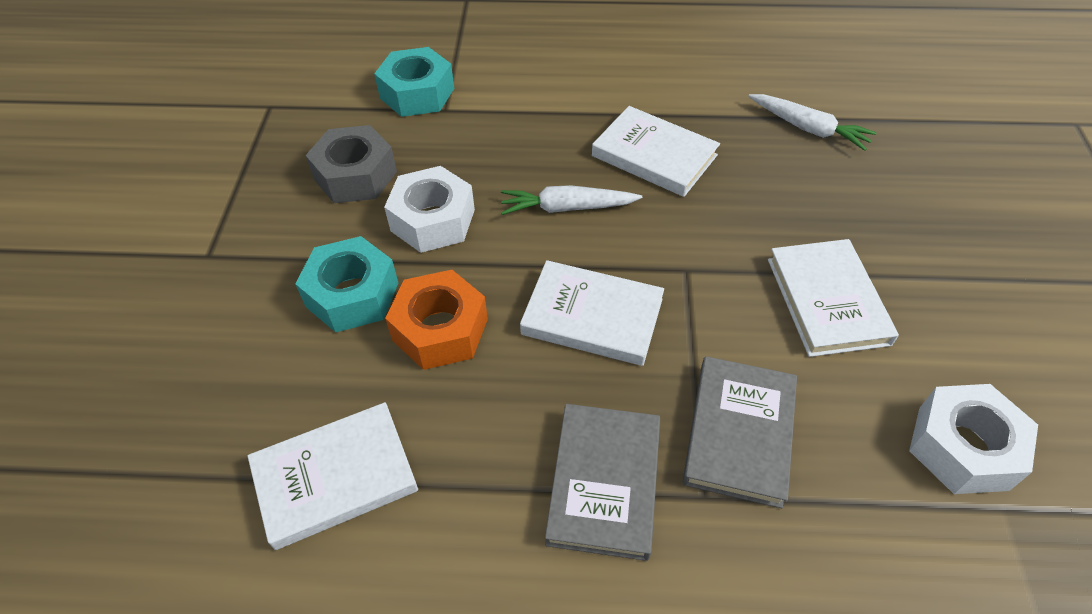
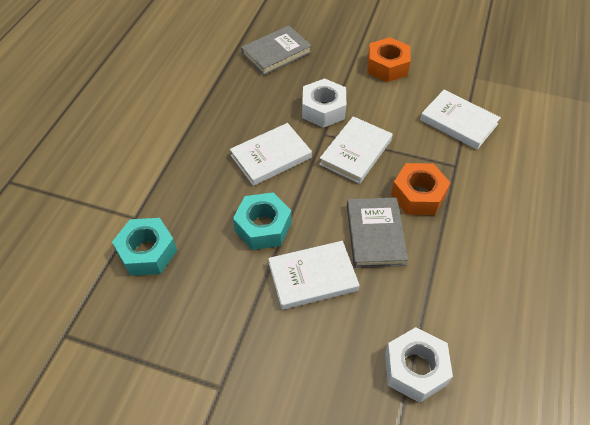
grey nut: 1 -> 0
orange nut: 1 -> 2
white carrot: 2 -> 0

